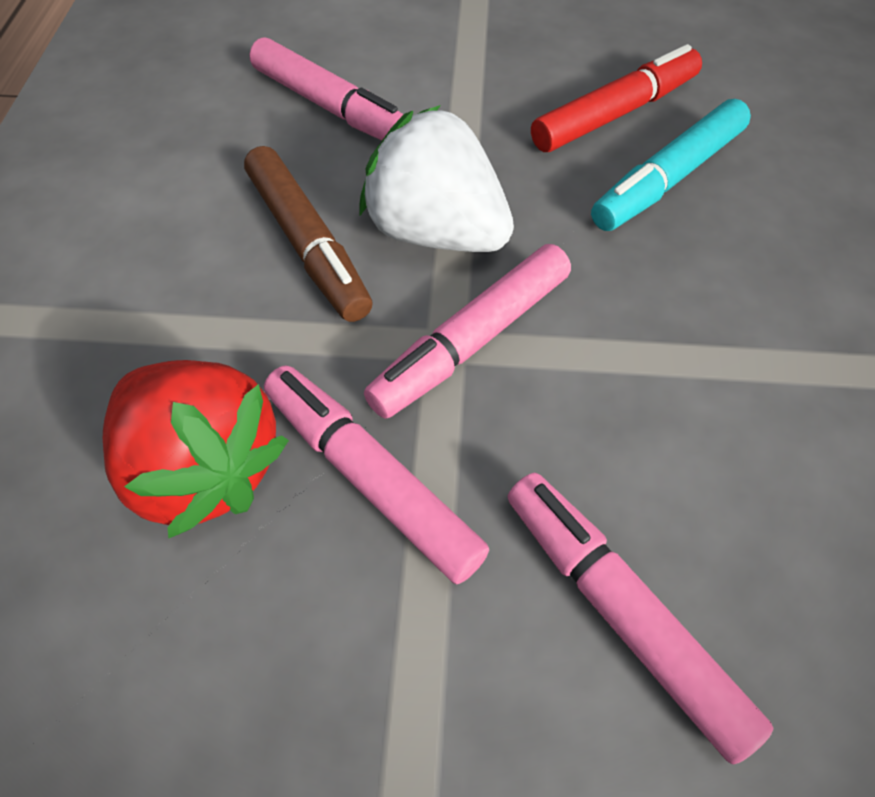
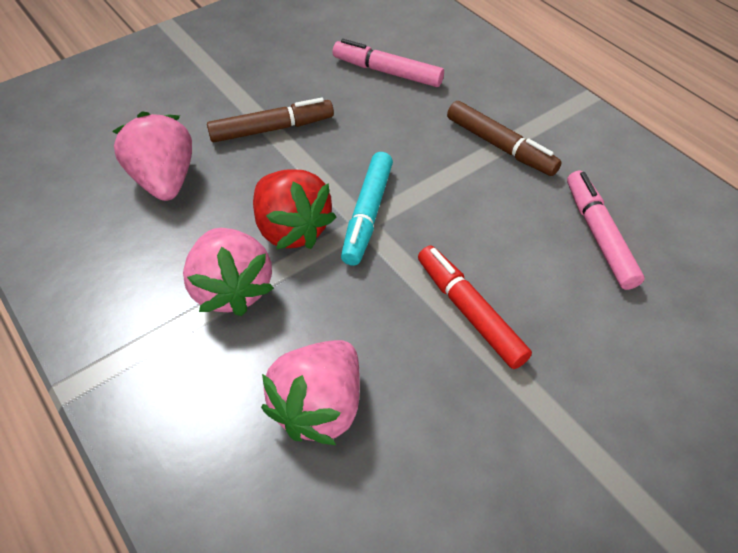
brown marker: 1 -> 2
pink marker: 4 -> 2
pink strawberry: 0 -> 3
white strawberry: 1 -> 0

